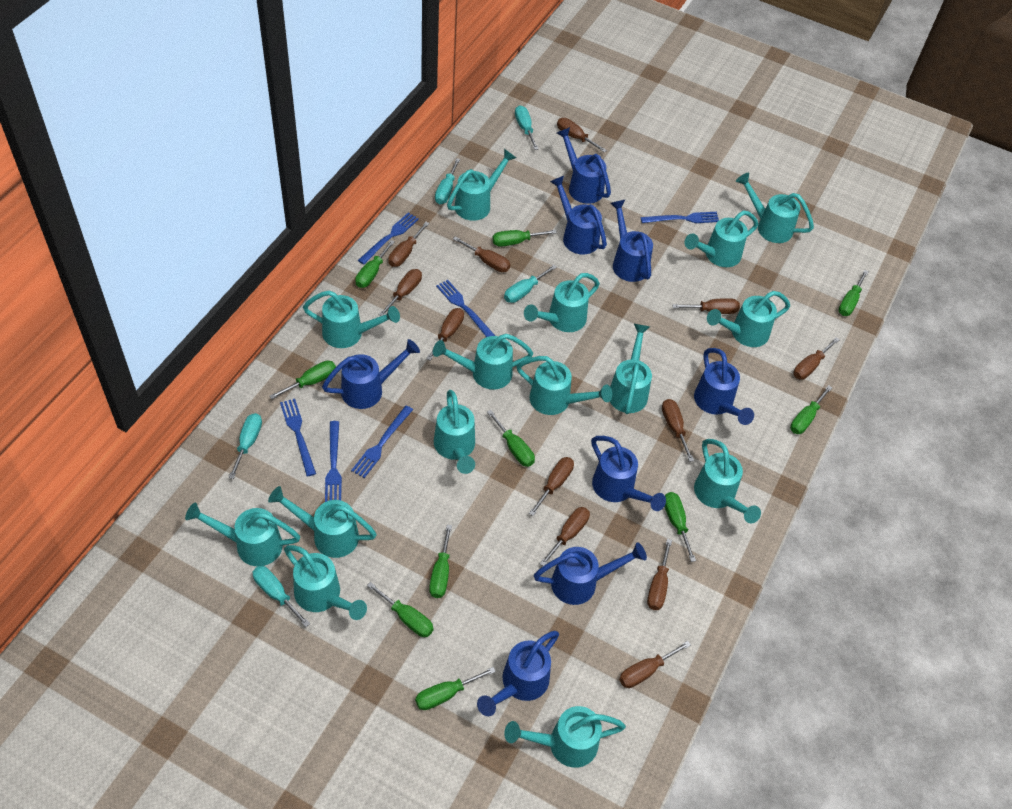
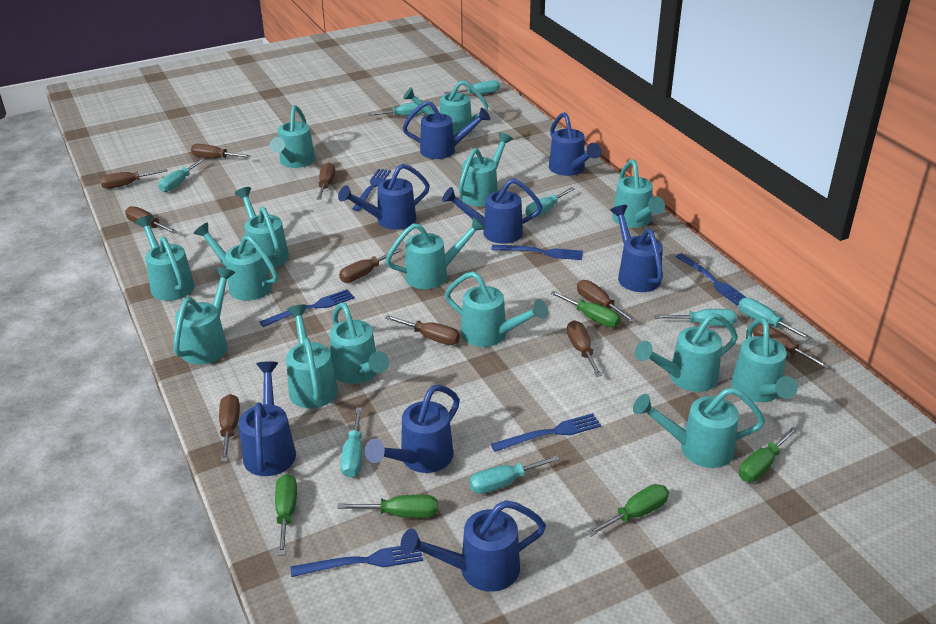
brown screwdriver: 12 -> 10
green screwdriver: 10 -> 5
turquoise screwdriver: 5 -> 8

